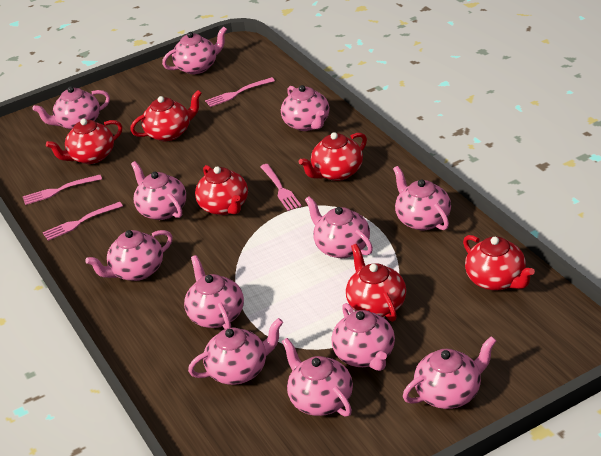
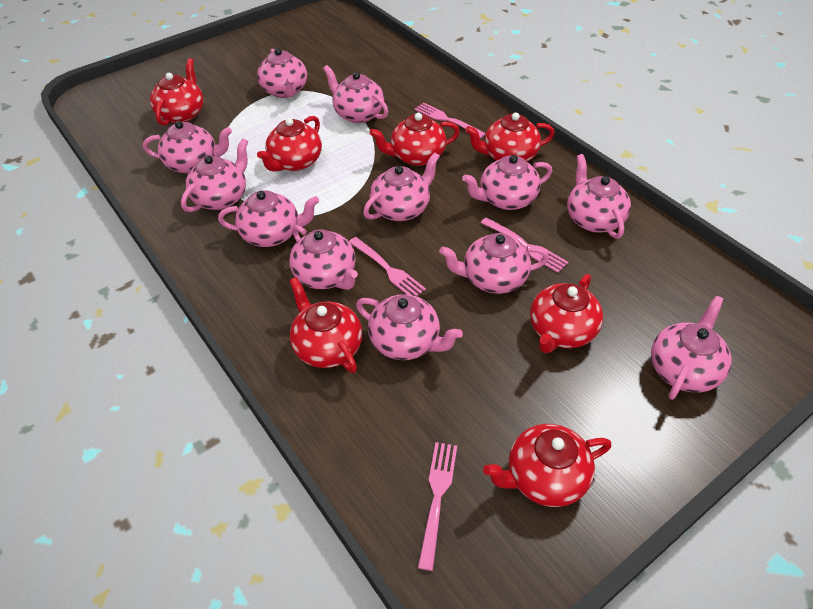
red teapot: 6 -> 7

